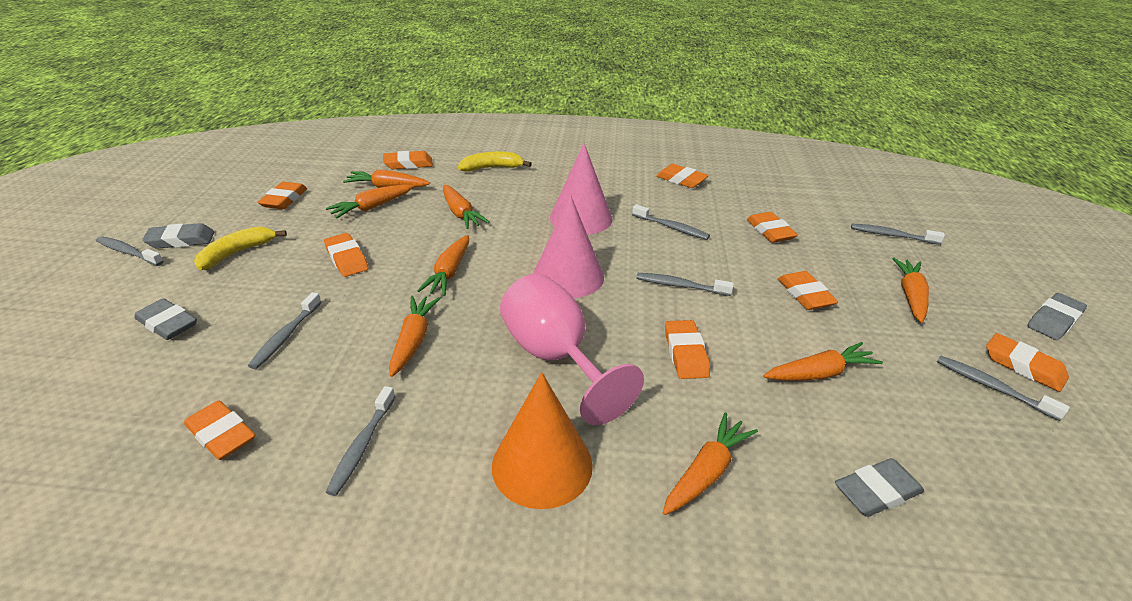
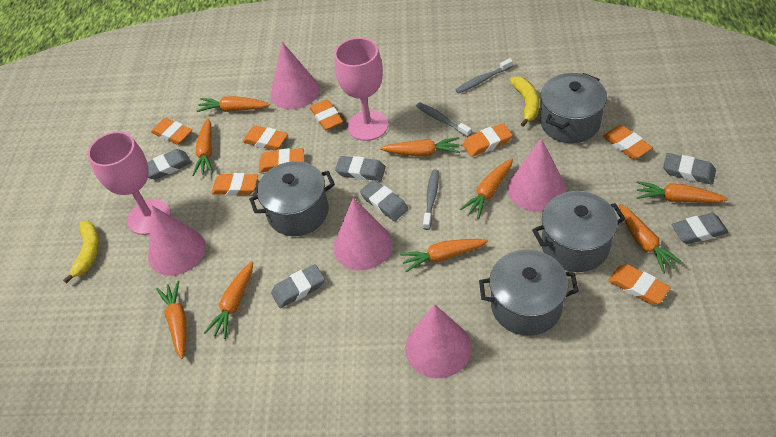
grey eraser: 4 -> 6
grey pot: 0 -> 4
grey toothbrush: 7 -> 3
orange carrot: 8 -> 9
orange cone: 1 -> 0
orange eraser: 9 -> 8
pink cone: 2 -> 5
pink goblet: 1 -> 2

